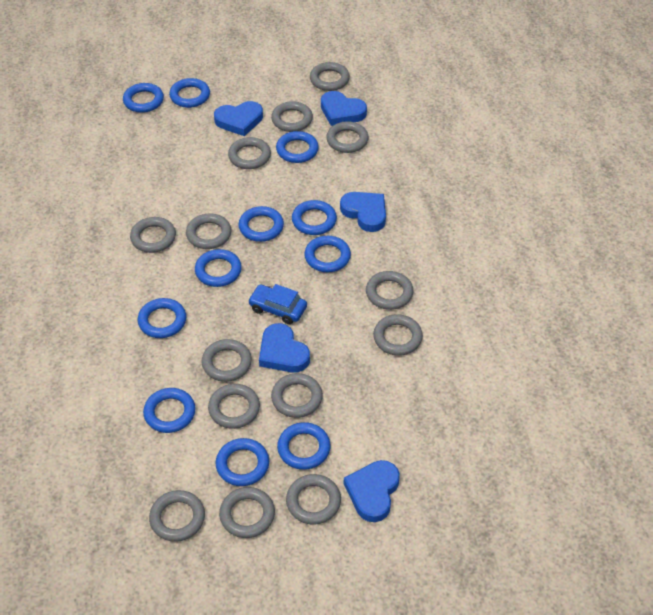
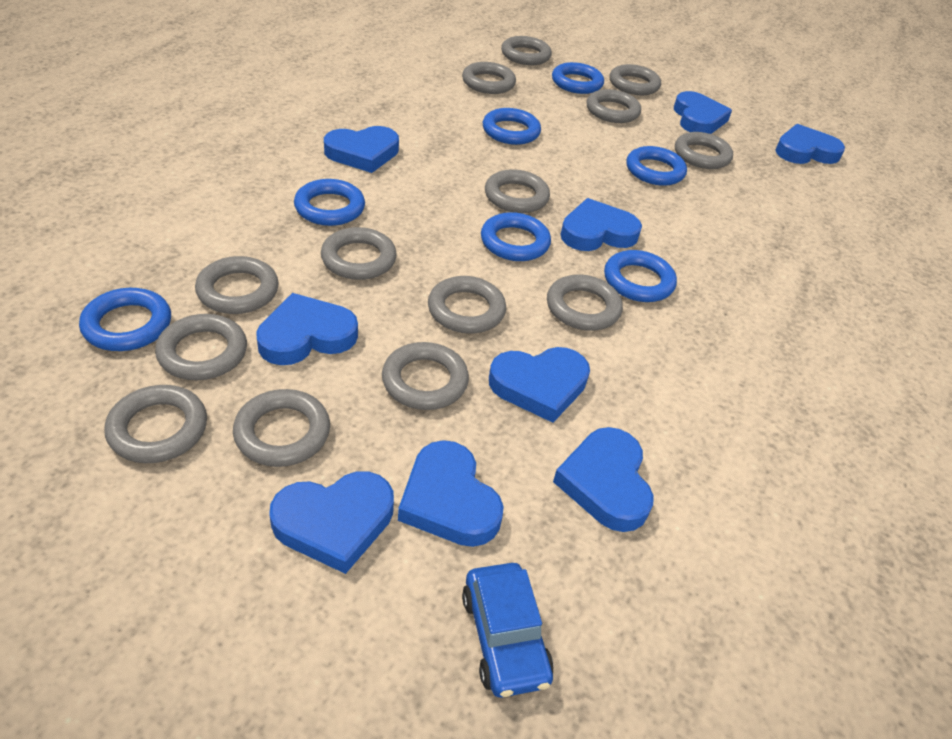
blue heart: 5 -> 9
blue ring: 11 -> 7

